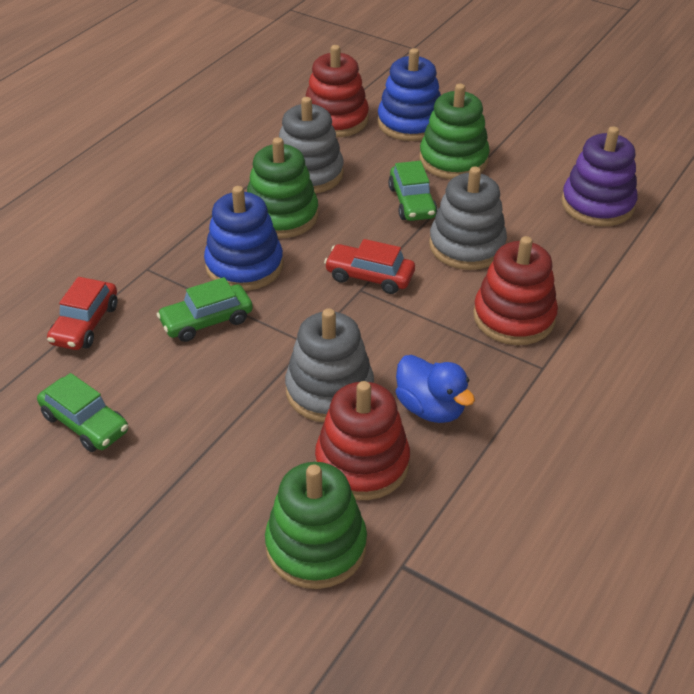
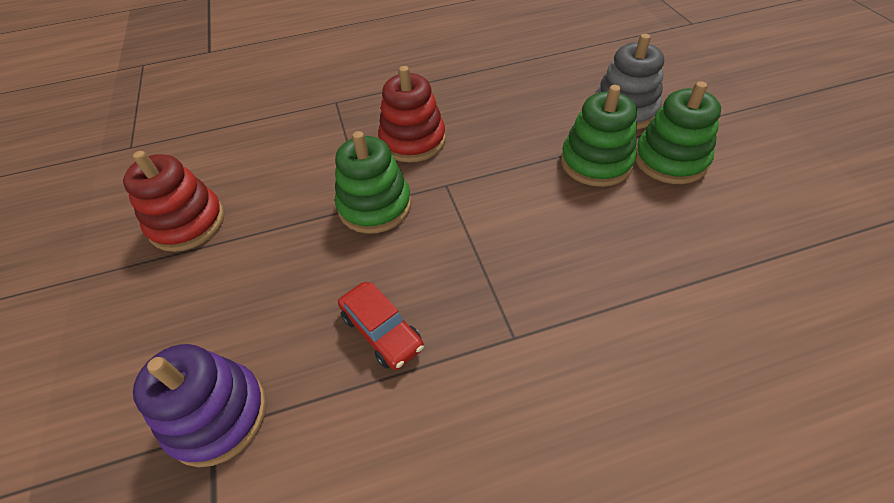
blue duck: 1 -> 0
blue stacking toy: 2 -> 0
green car: 3 -> 0
grey stacking toy: 3 -> 1
red car: 2 -> 1
red stacking toy: 3 -> 2

